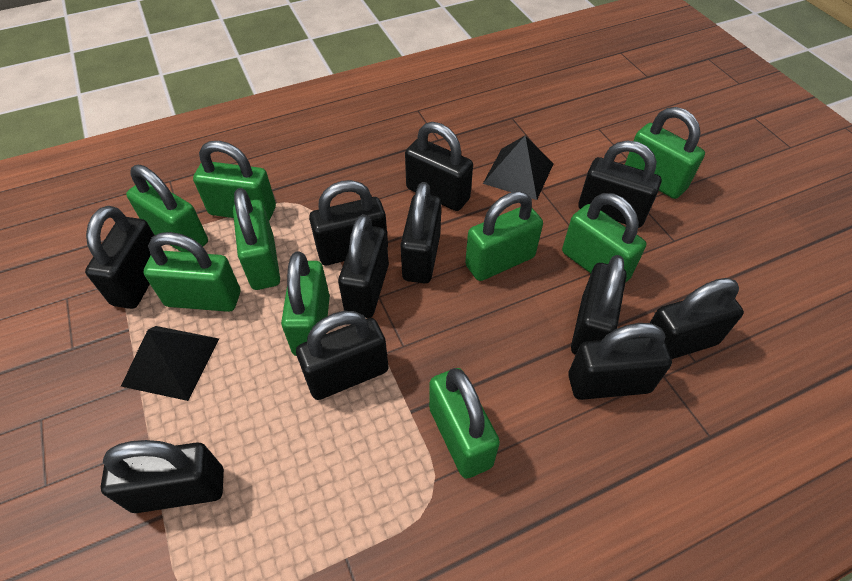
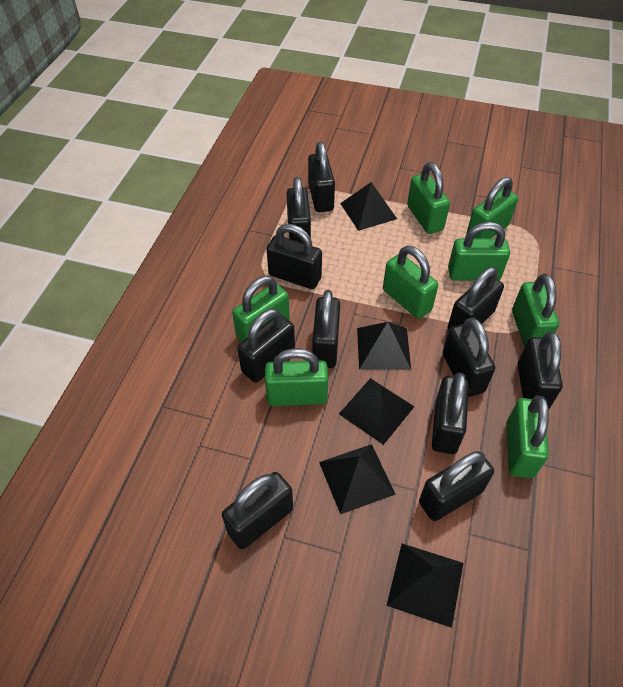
black pyramid: 2 -> 5
green padlock: 9 -> 8

